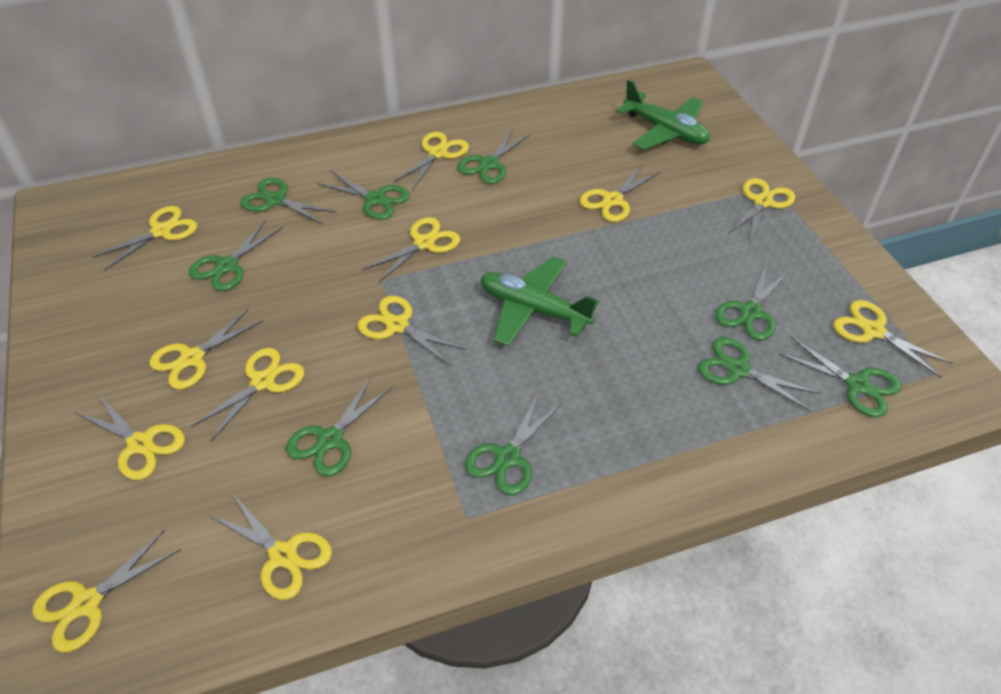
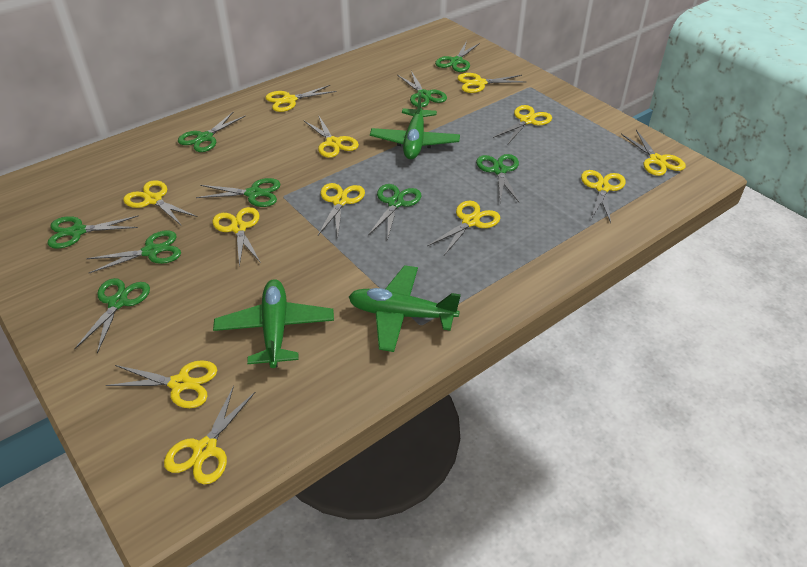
green plane: 2 -> 3

